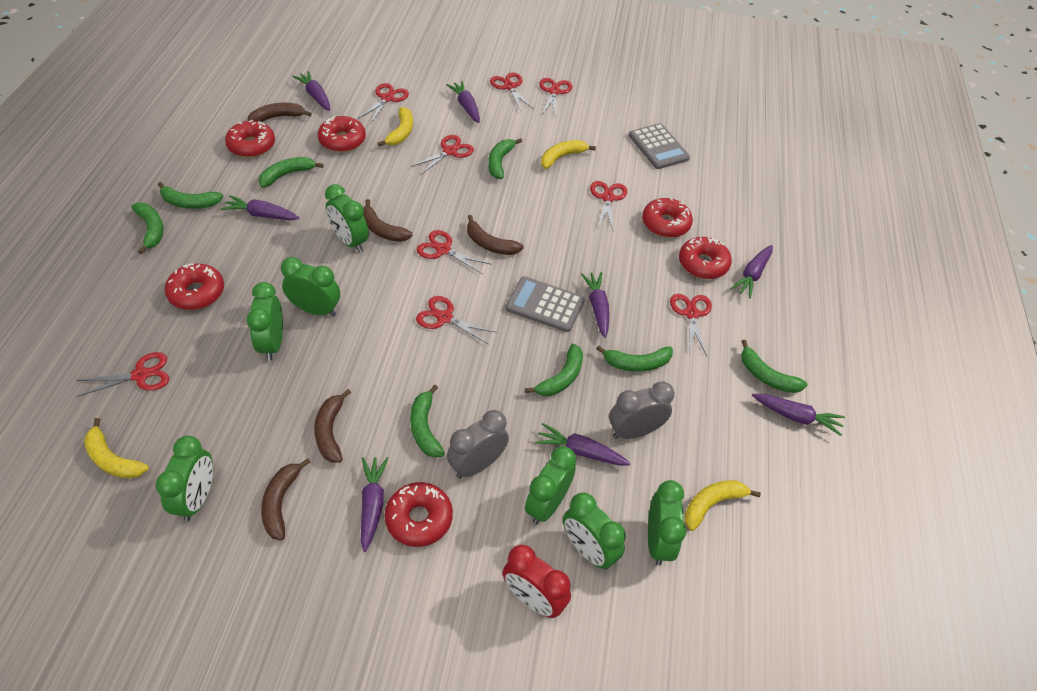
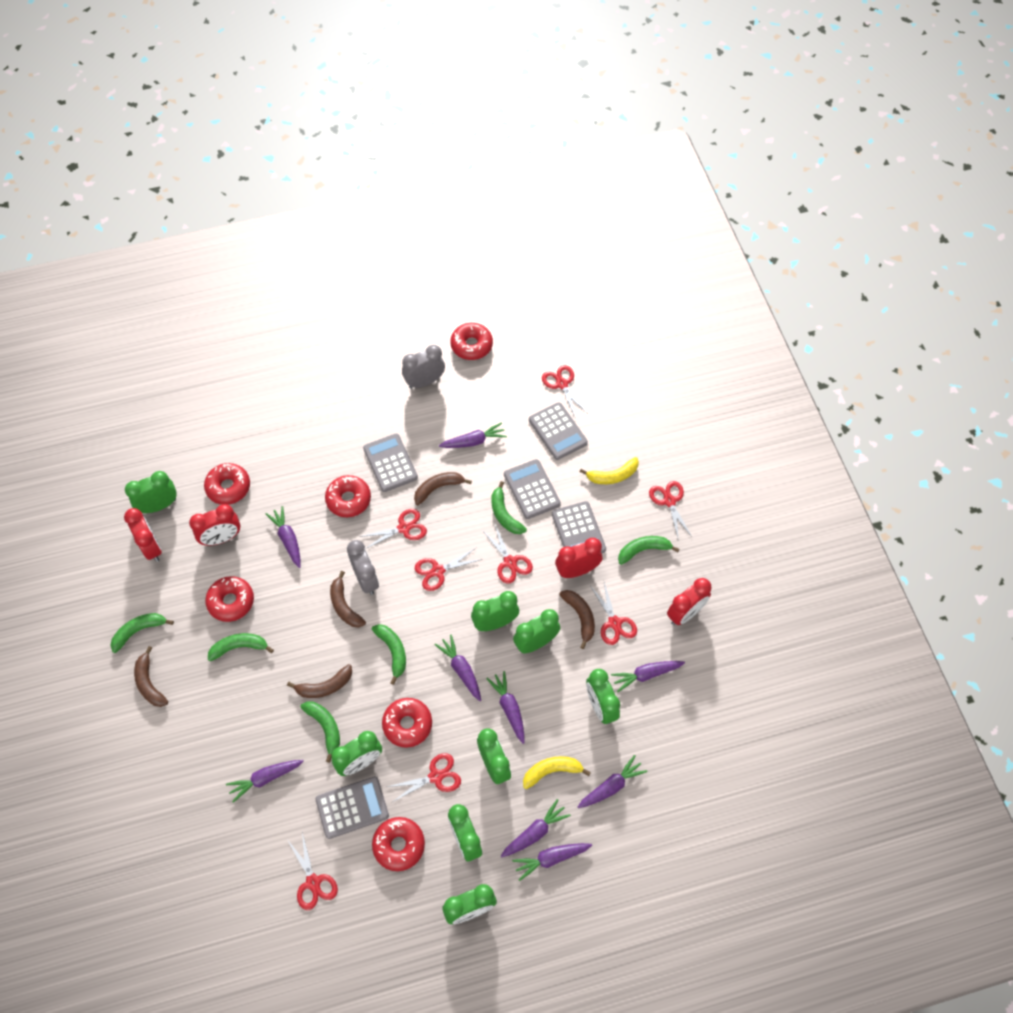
green banana: 8 -> 6
green clock: 7 -> 8
grey calculator: 2 -> 5
purple carrot: 8 -> 9
red clock: 1 -> 4
red scissors: 9 -> 8
yellow banana: 4 -> 2

